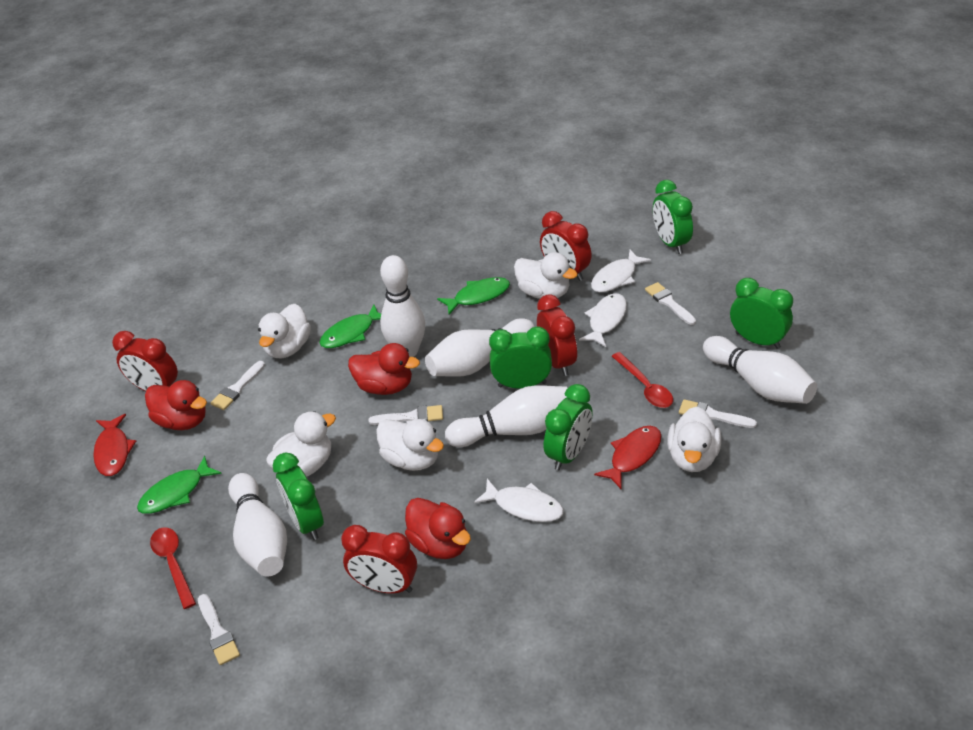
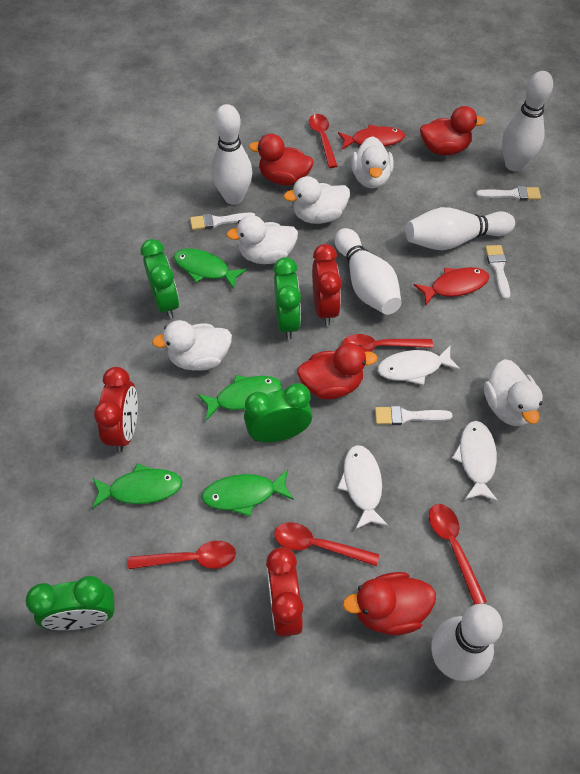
green clock: 5 -> 4
green fish: 3 -> 4
red clock: 4 -> 3
red duck: 3 -> 4
red spoon: 2 -> 5
white brush: 5 -> 4

